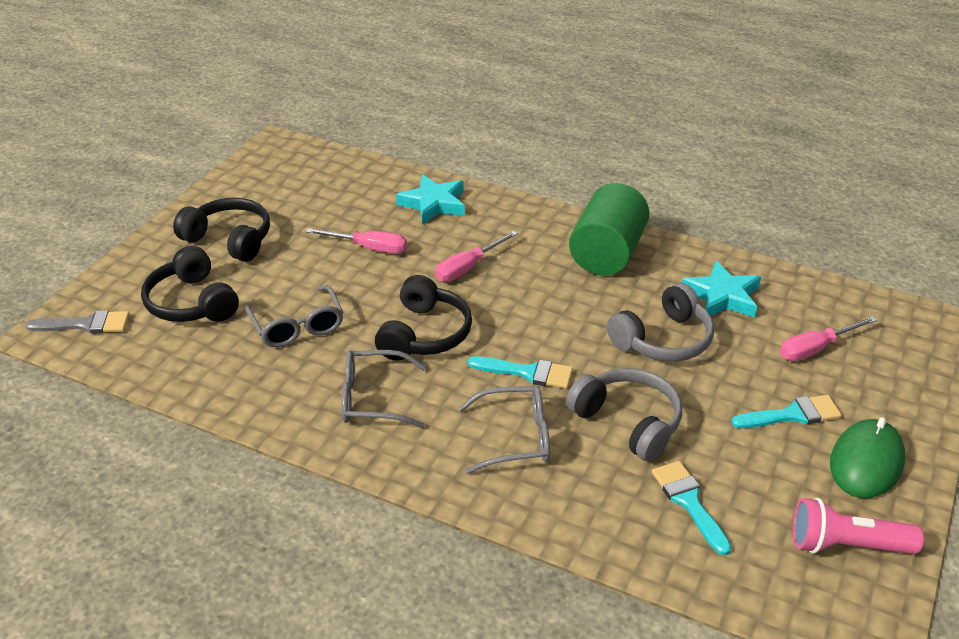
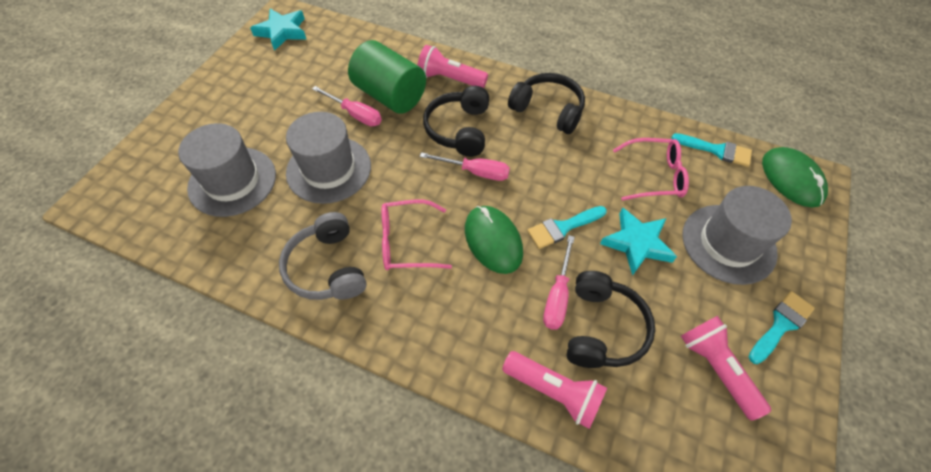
green mouse: 1 -> 2
grey brush: 1 -> 0
grey glasses: 3 -> 0
grey hat: 0 -> 3
grey headphones: 2 -> 1
pink flashlight: 1 -> 3
pink glasses: 0 -> 2

